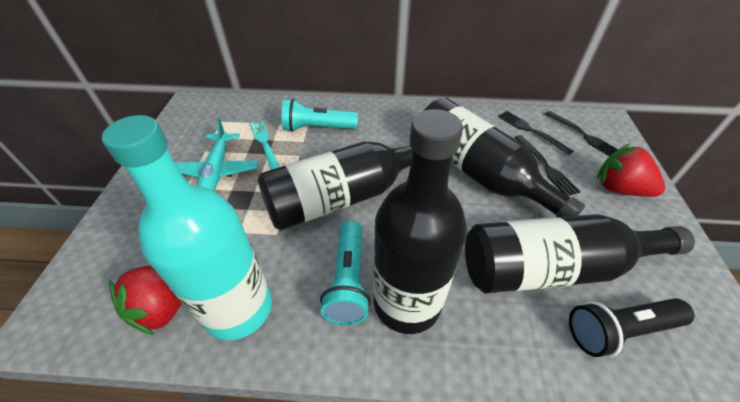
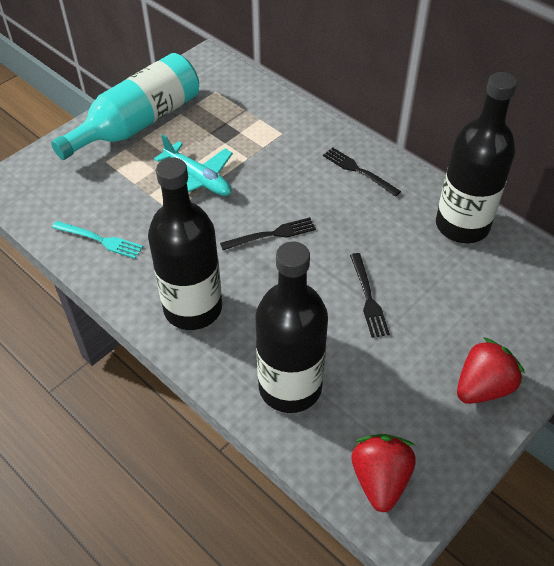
black bottle: 4 -> 3
black flashlight: 1 -> 0
turquoise flashlight: 2 -> 0

